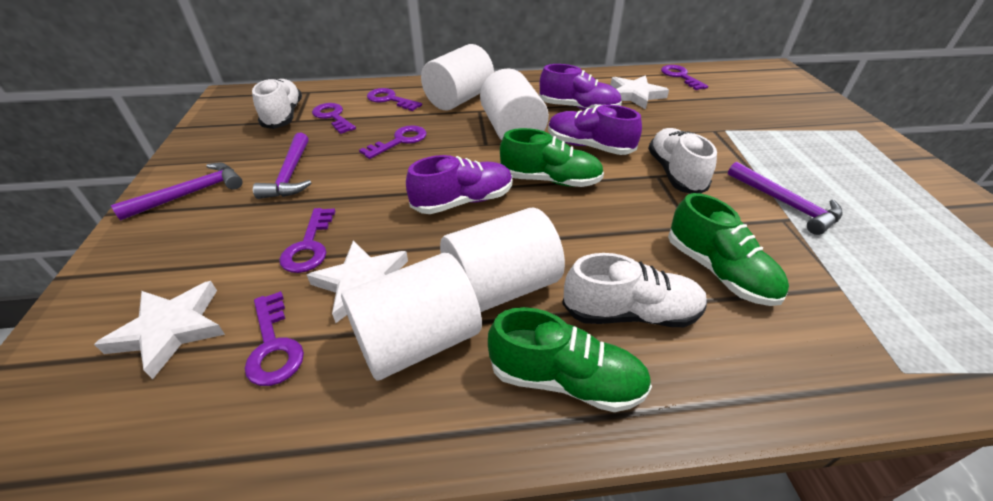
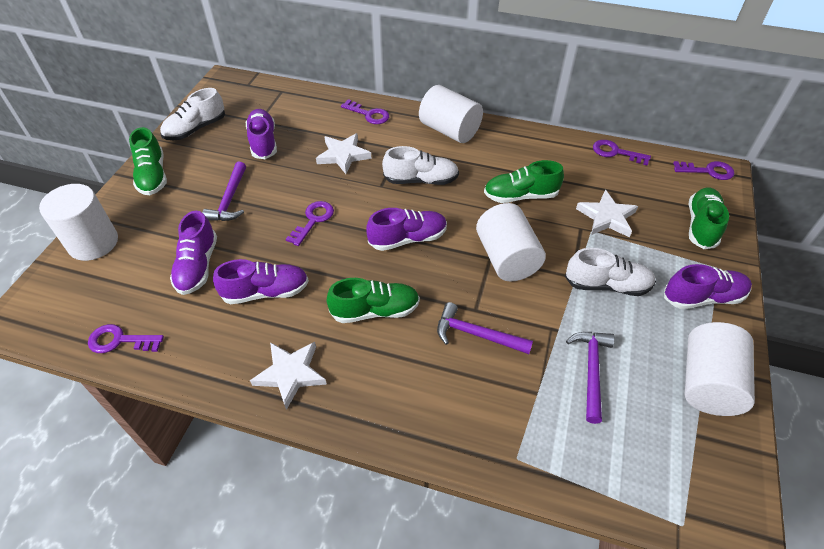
green shoe: 3 -> 4
purple key: 6 -> 5
purple shoe: 3 -> 5

